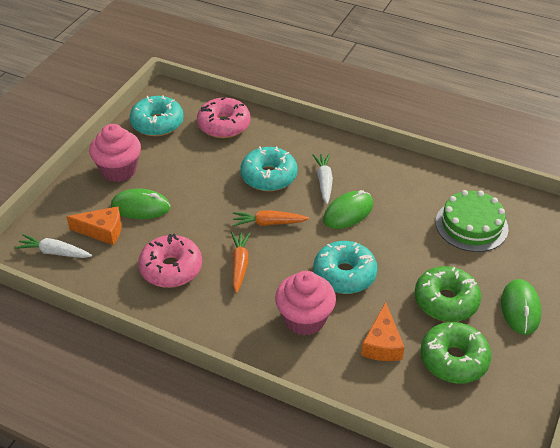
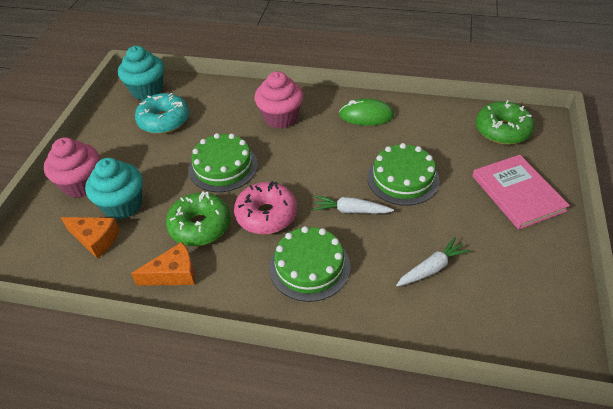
green cake: 1 -> 3
green mouse: 3 -> 1
orange carrot: 2 -> 0
pink book: 0 -> 1
pink donut: 2 -> 1
turquoise cupcake: 0 -> 2
turquoise donut: 3 -> 1

